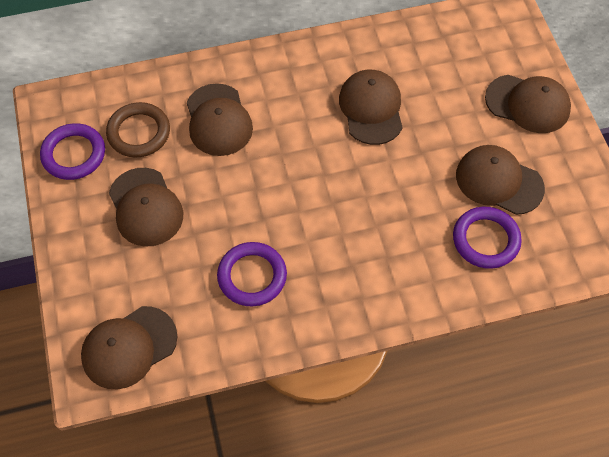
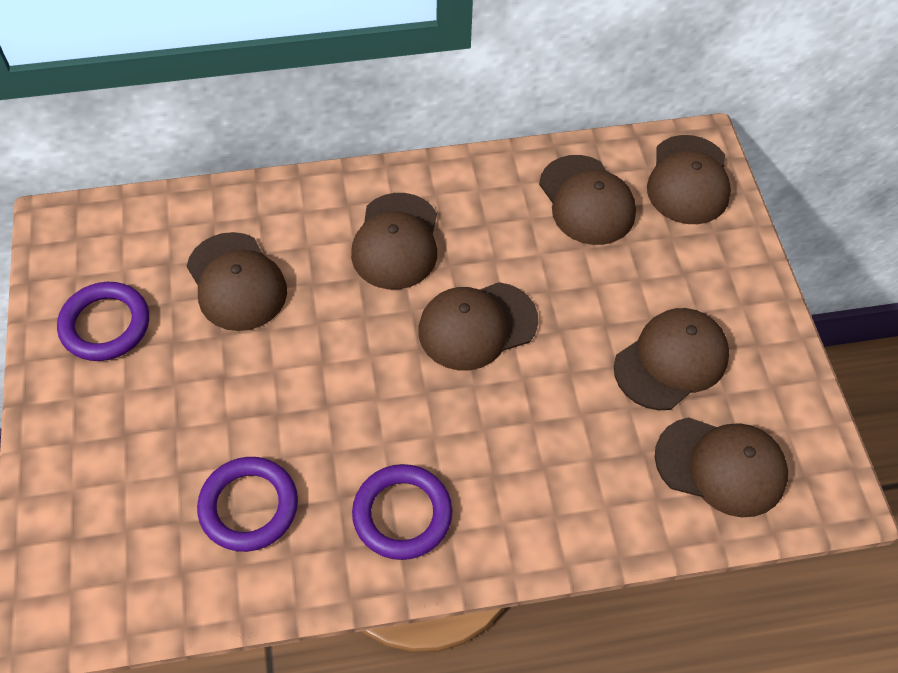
brown cap: 6 -> 7
brown ring: 1 -> 0

